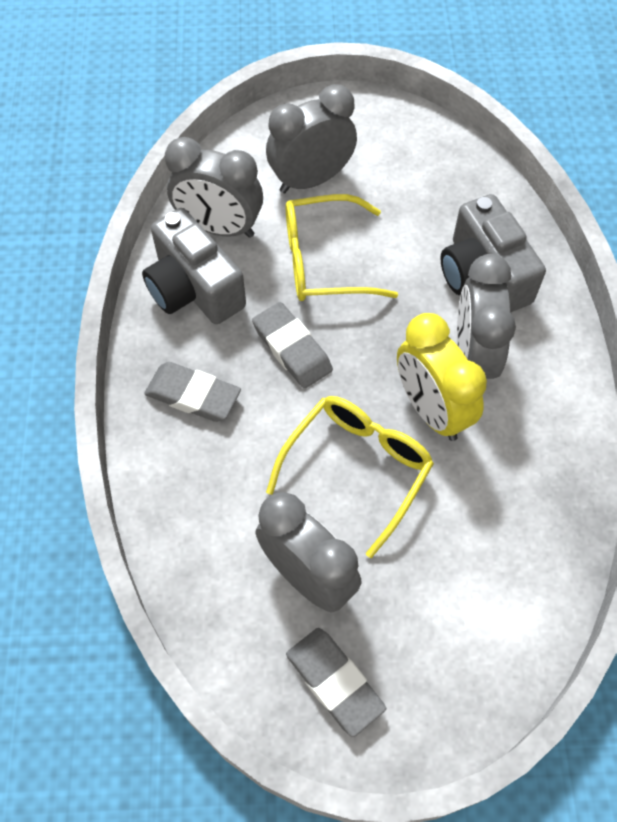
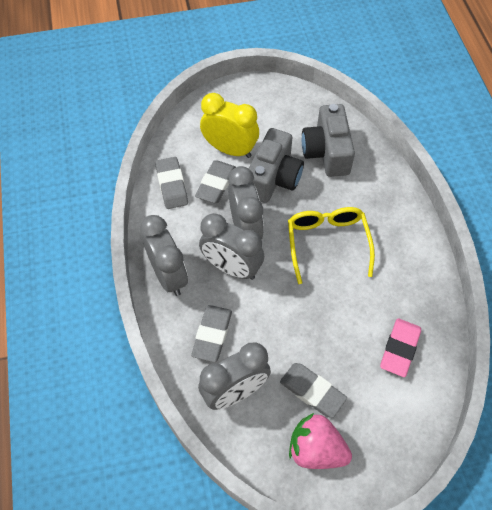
grey eraser: 3 -> 4
pink eraser: 0 -> 1
pink strawberry: 0 -> 1
yellow glasses: 2 -> 1

